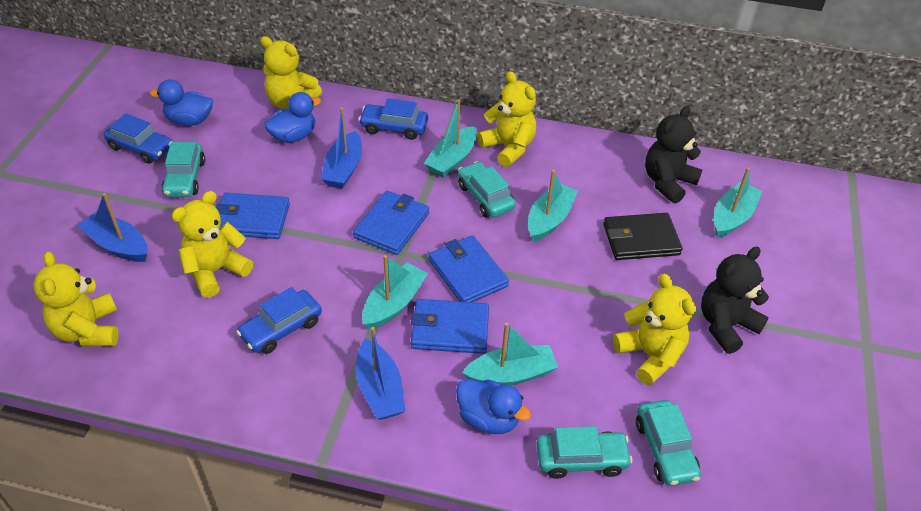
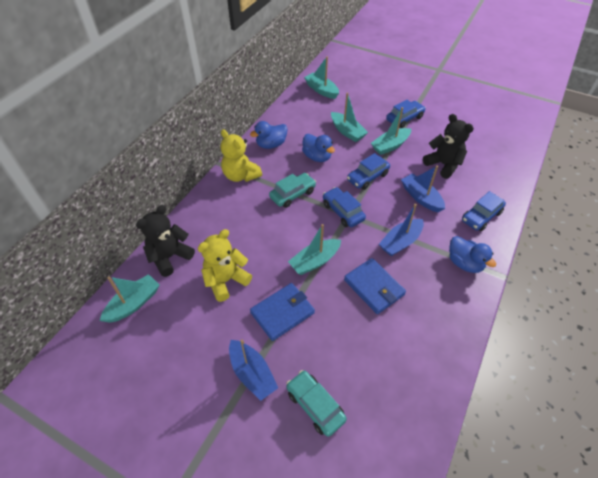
black wallet: 1 -> 0
blue car: 3 -> 4
blue wallet: 4 -> 2
turquoise car: 4 -> 2
yellow teddy bear: 5 -> 2

